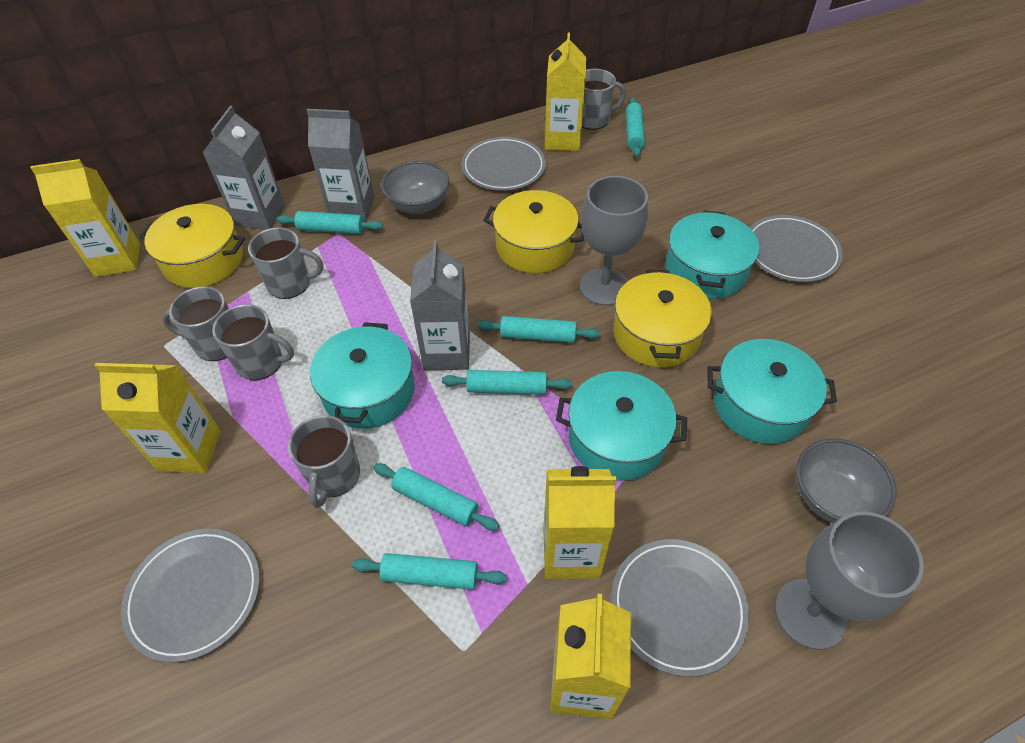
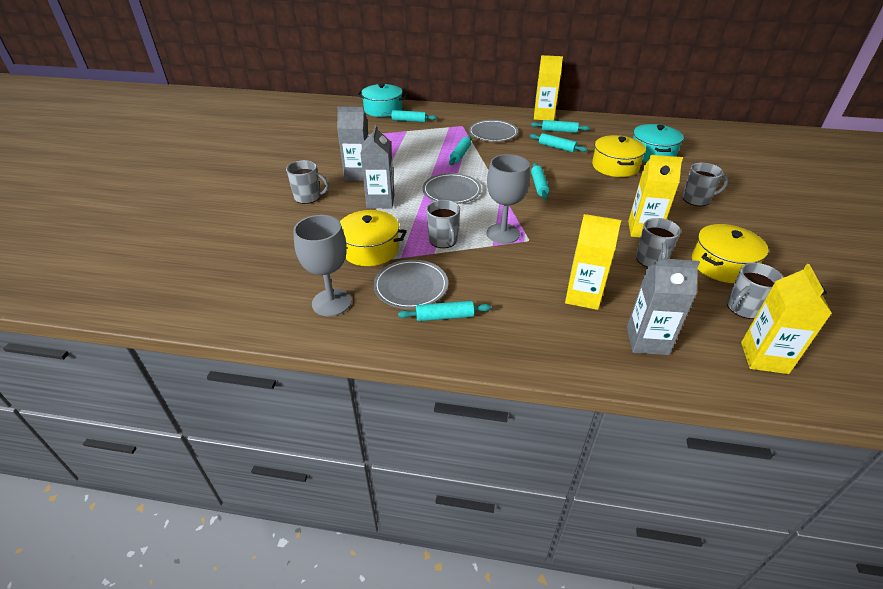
grey bowl: 2 -> 0
grey plate: 4 -> 3
turquoise pot: 4 -> 2
yellow carton: 5 -> 4

